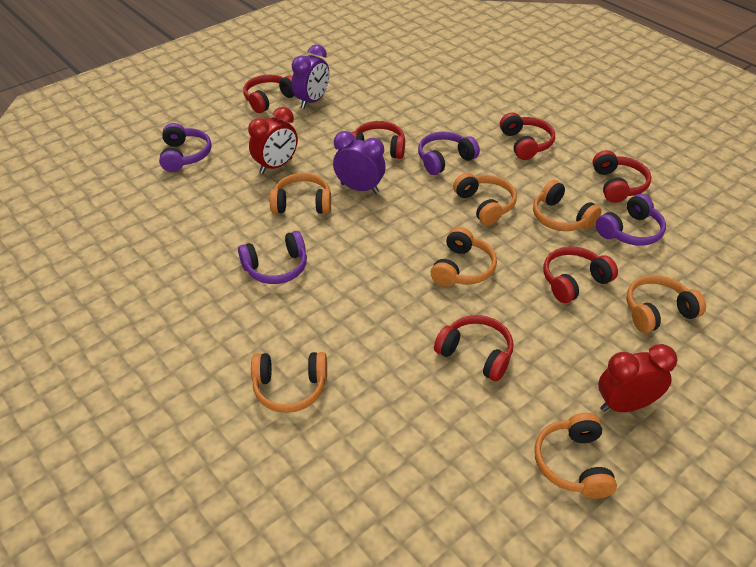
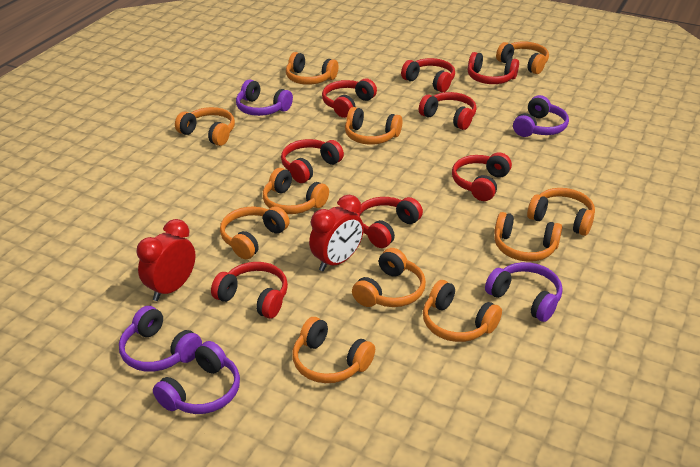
orange headphones: 7 -> 11
purple clock: 2 -> 0
purple headphones: 4 -> 5
red headphones: 6 -> 8

